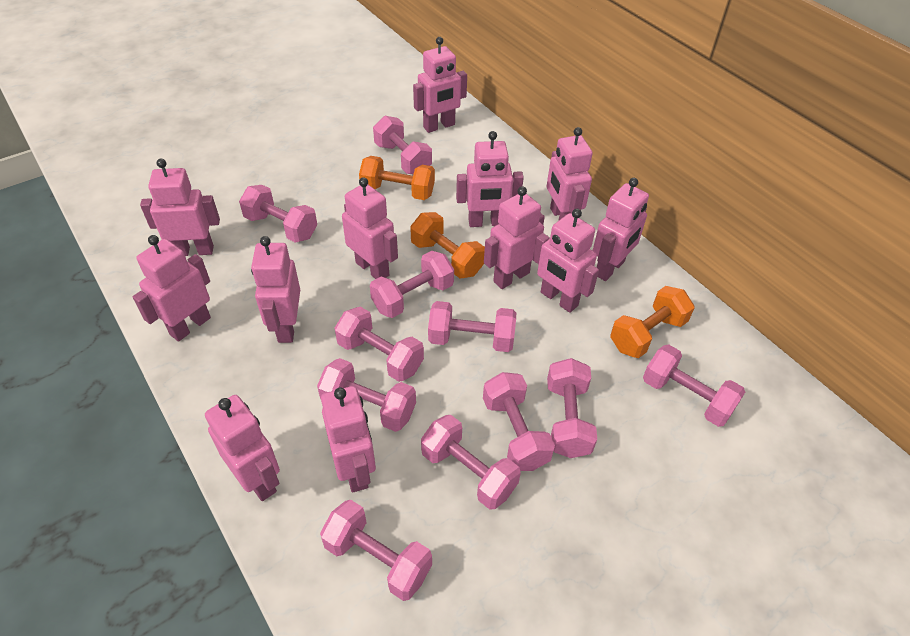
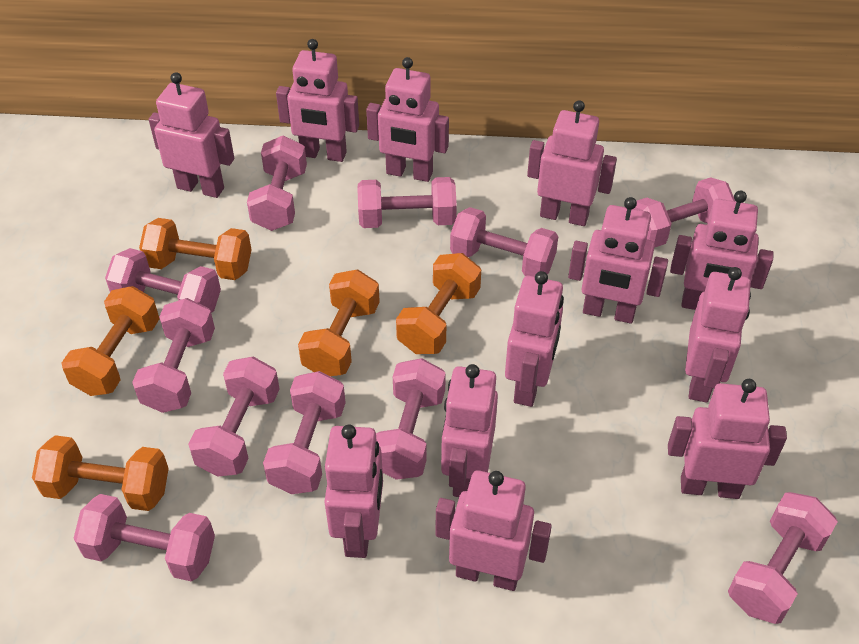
orange dumbbell: 3 -> 5

